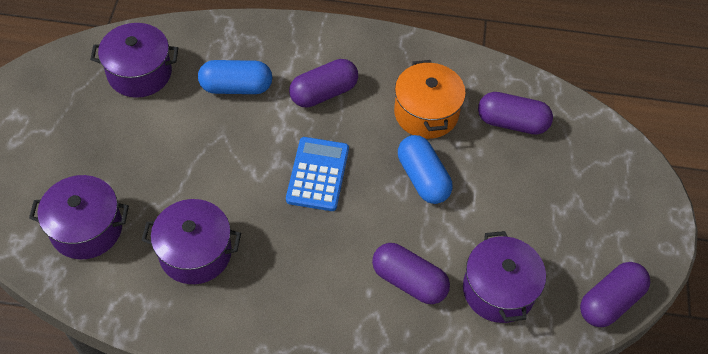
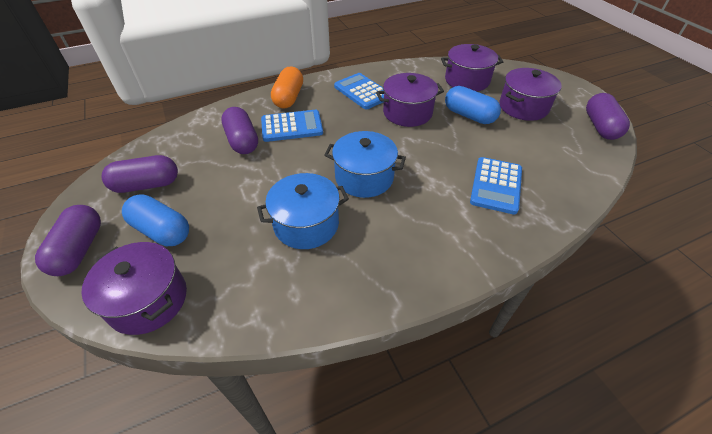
blue calculator: 1 -> 3
blue pot: 0 -> 2
orange capsule: 0 -> 1
orange pot: 1 -> 0

